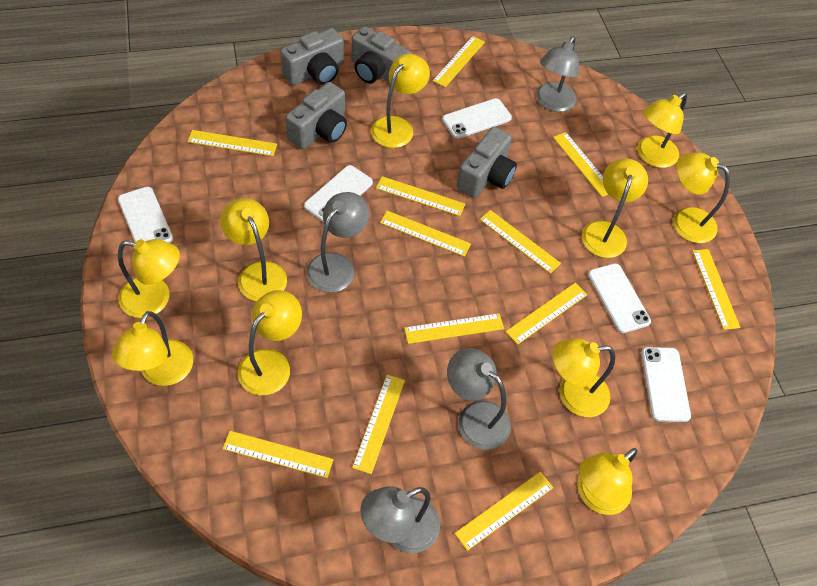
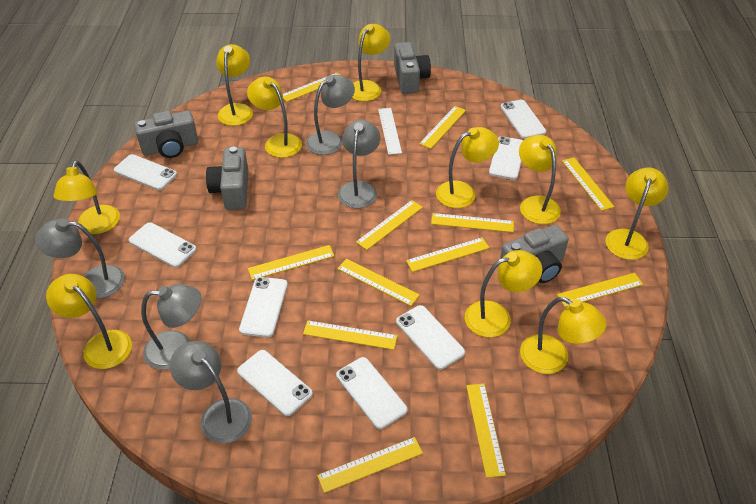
grey lamp: 4 -> 5
white phone: 5 -> 8
white ruler: 0 -> 1

